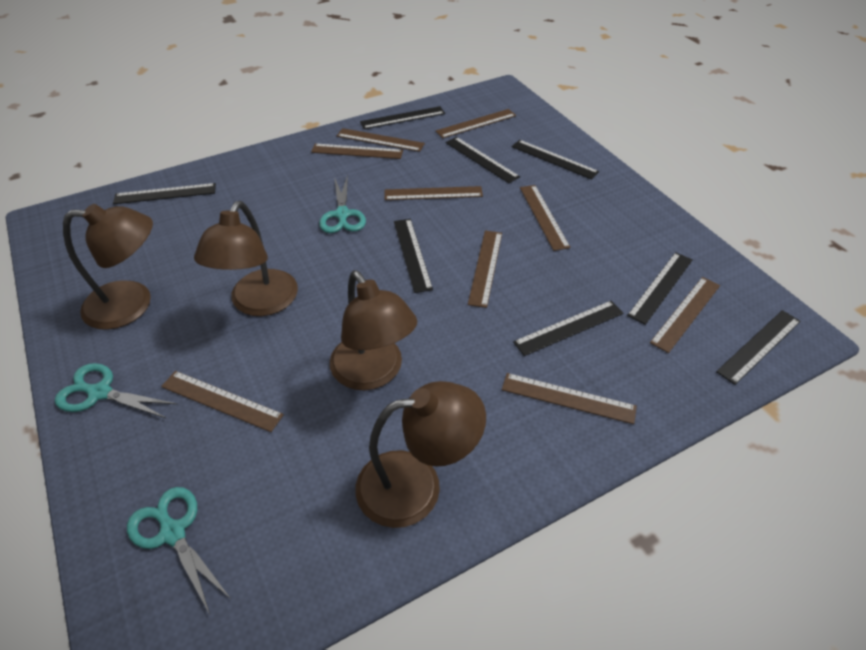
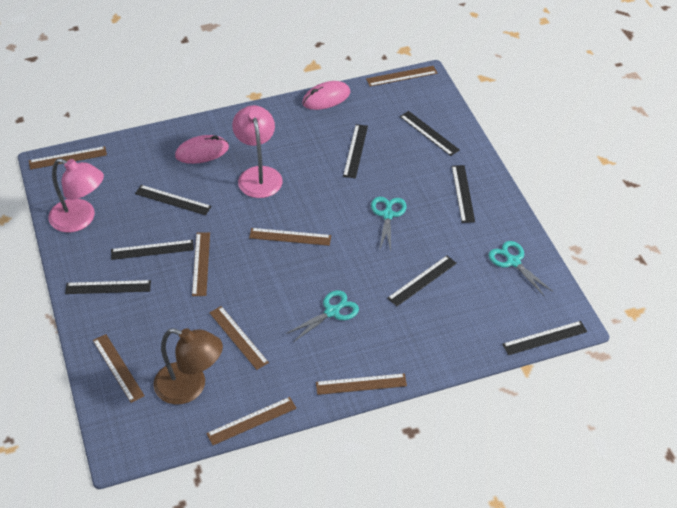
brown lamp: 4 -> 1
brown ruler: 9 -> 8
pink lamp: 0 -> 2
pink mouse: 0 -> 2

